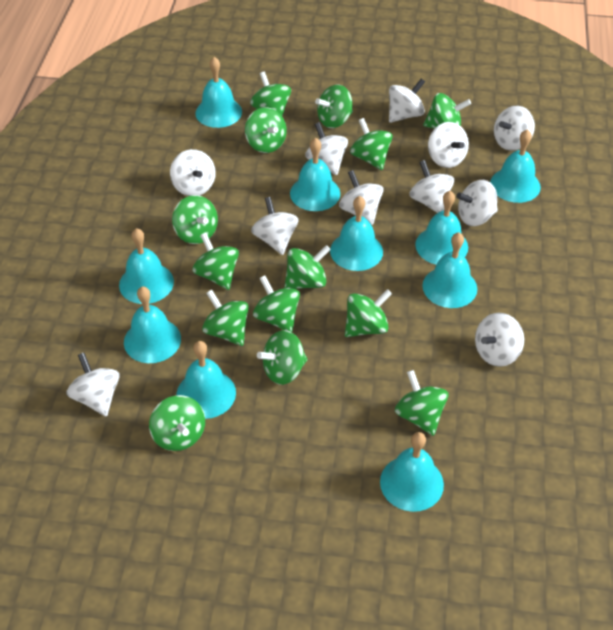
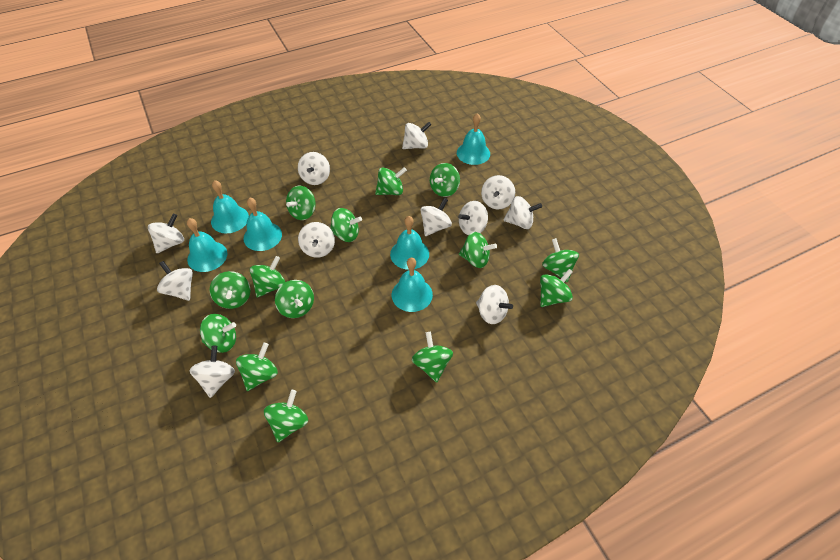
turquoise bell: 10 -> 6

